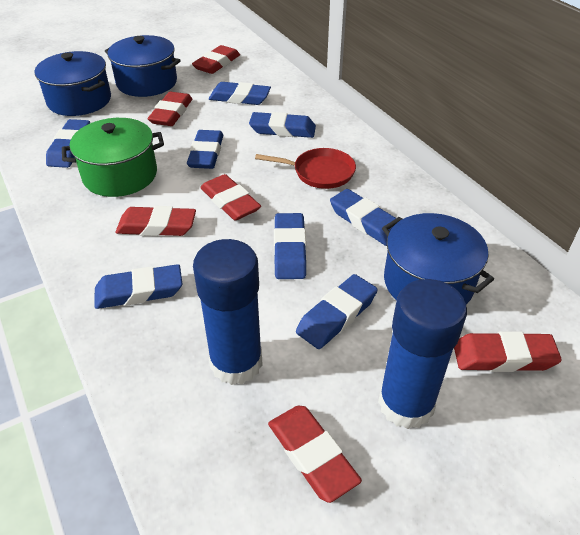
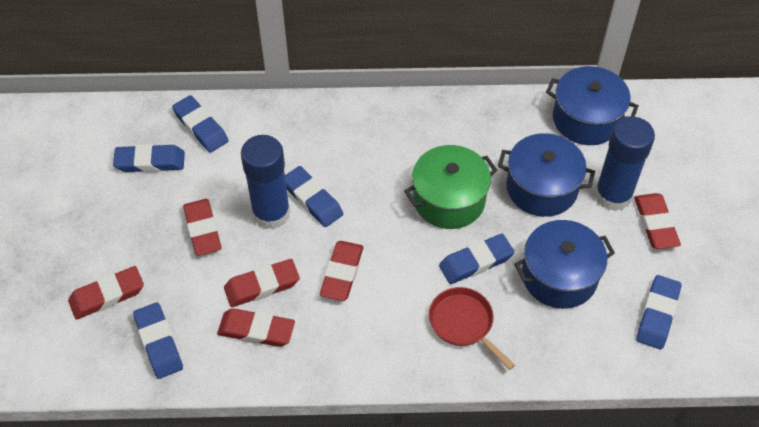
blue eraser: 8 -> 6

